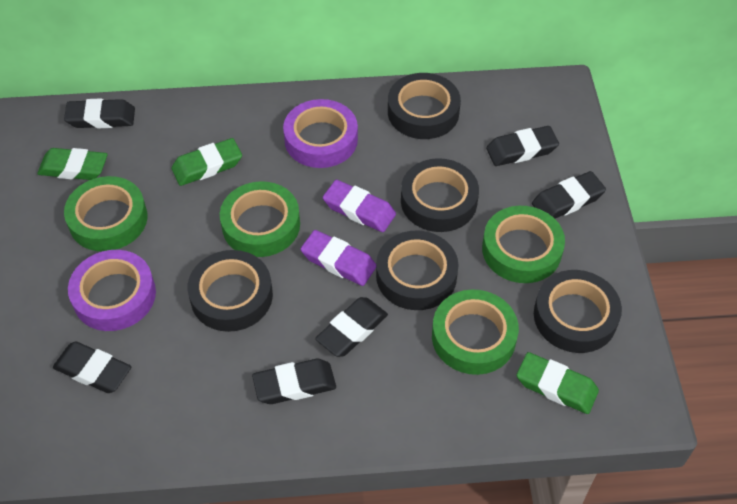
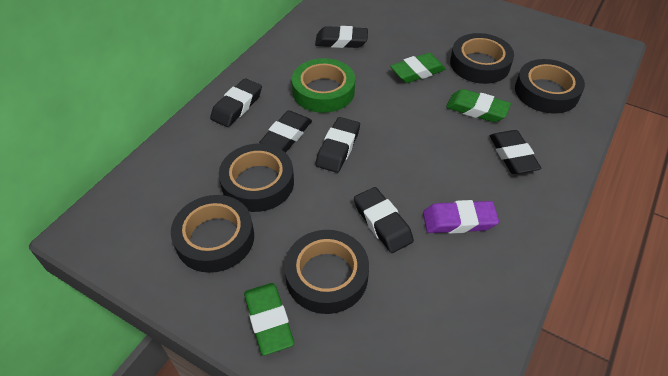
green tape: 4 -> 1
purple eraser: 2 -> 1
purple tape: 2 -> 0

